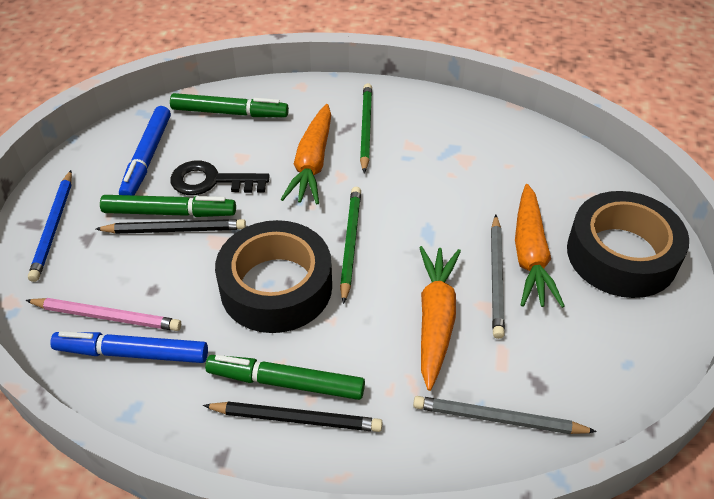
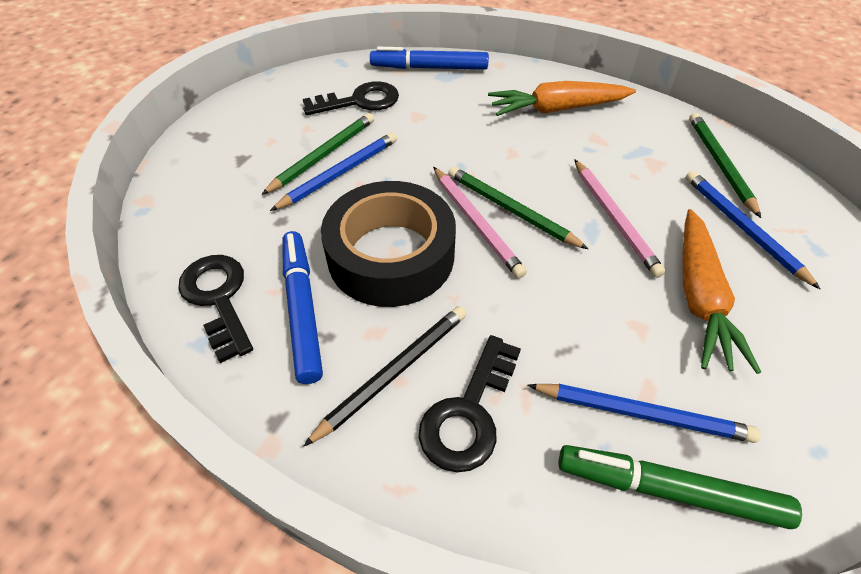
black key: 1 -> 3
black pencil: 2 -> 1
black tape: 2 -> 1
blue pencil: 1 -> 3
green marker: 3 -> 1
green pencil: 2 -> 3
grey pencil: 2 -> 0
orange carrot: 3 -> 2
pink pencil: 1 -> 2

